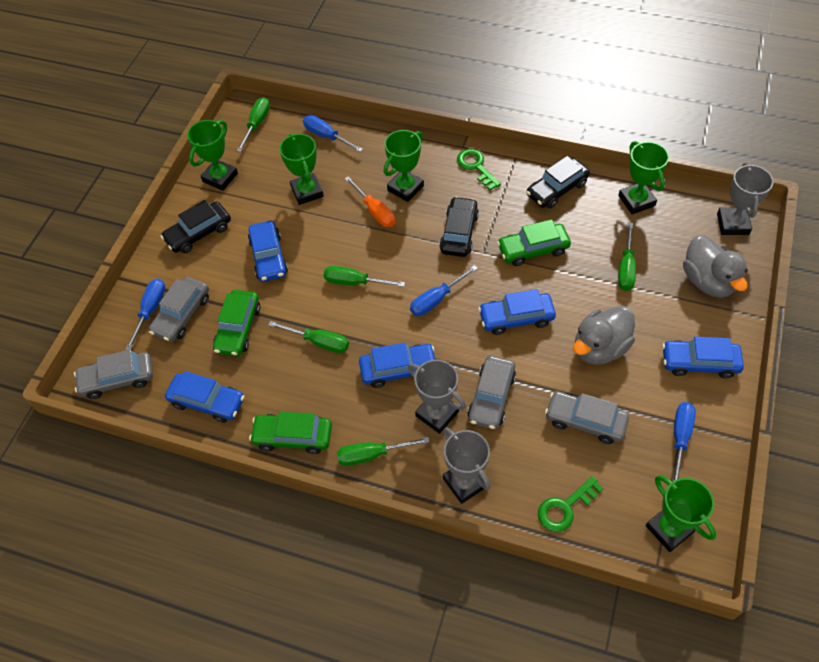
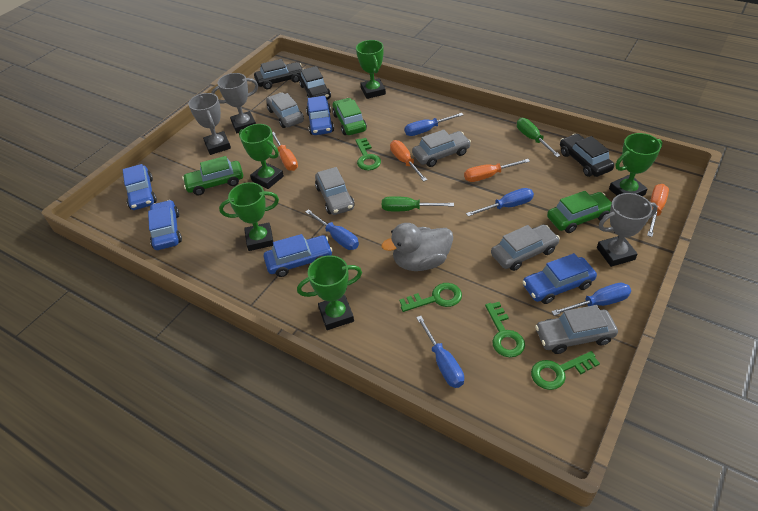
blue screwdriver: 4 -> 5
green key: 2 -> 4
green screwdriver: 5 -> 2
grey car: 4 -> 5
grey duck: 2 -> 1
orange screwdriver: 1 -> 4

